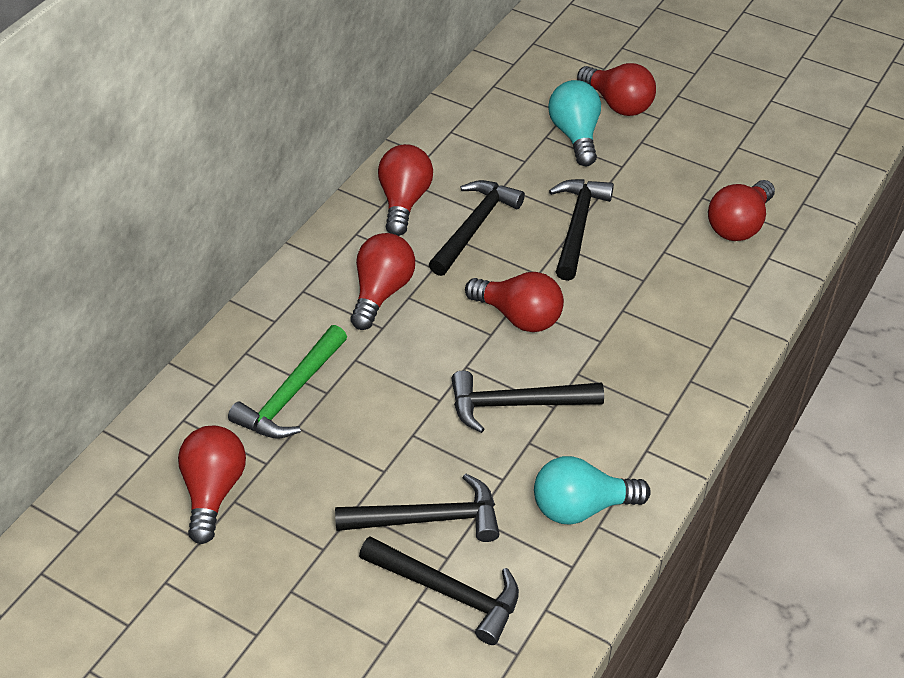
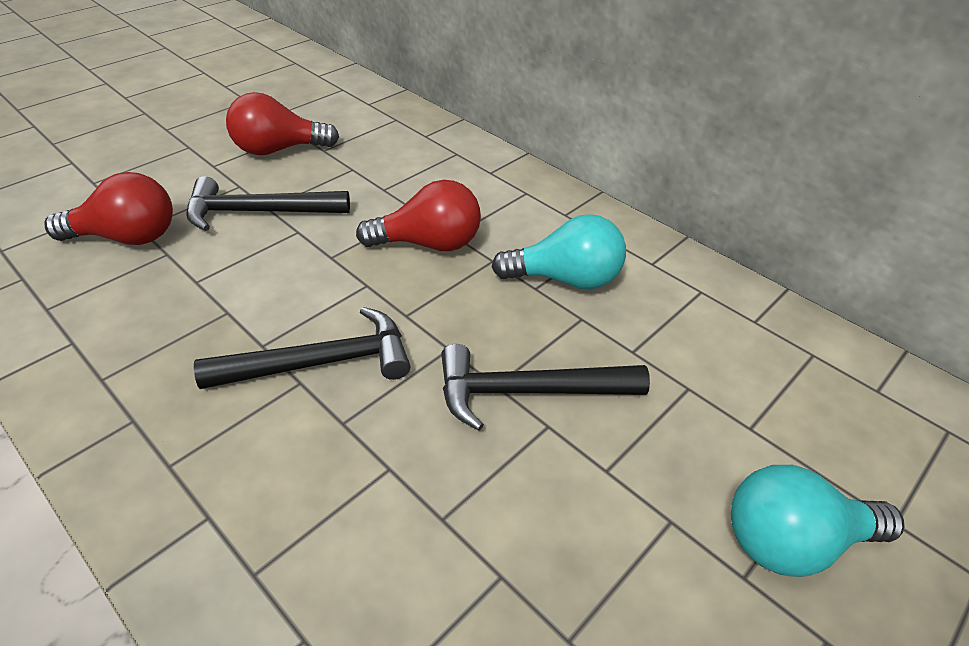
black hammer: 5 -> 3
green hammer: 1 -> 0
red light bulb: 6 -> 3

